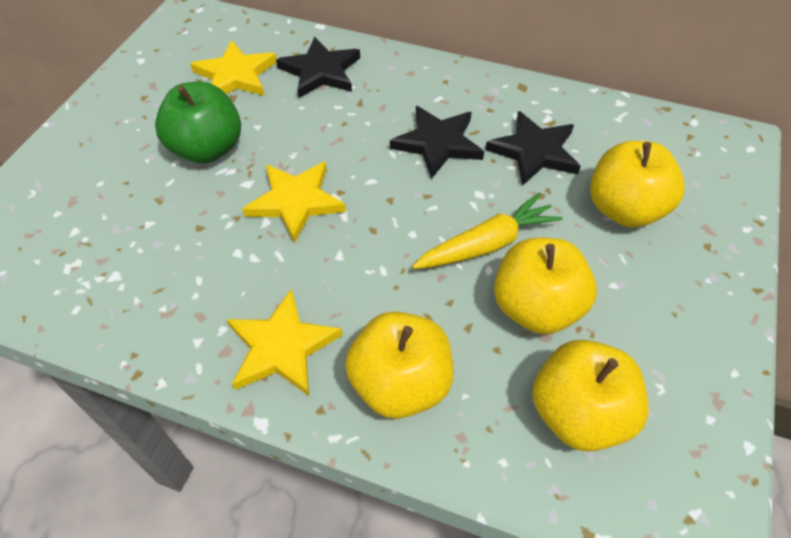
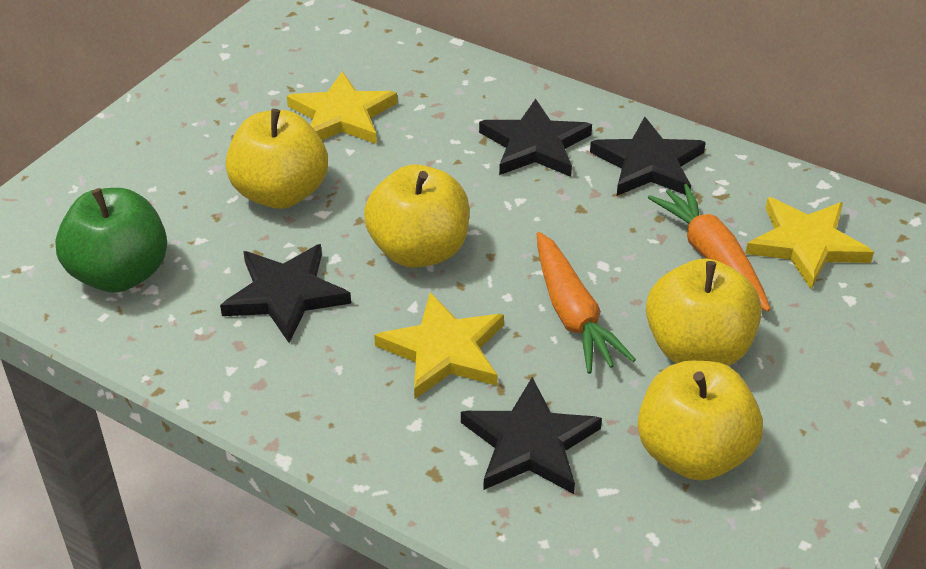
black star: 3 -> 4
orange carrot: 0 -> 2
yellow carrot: 1 -> 0

